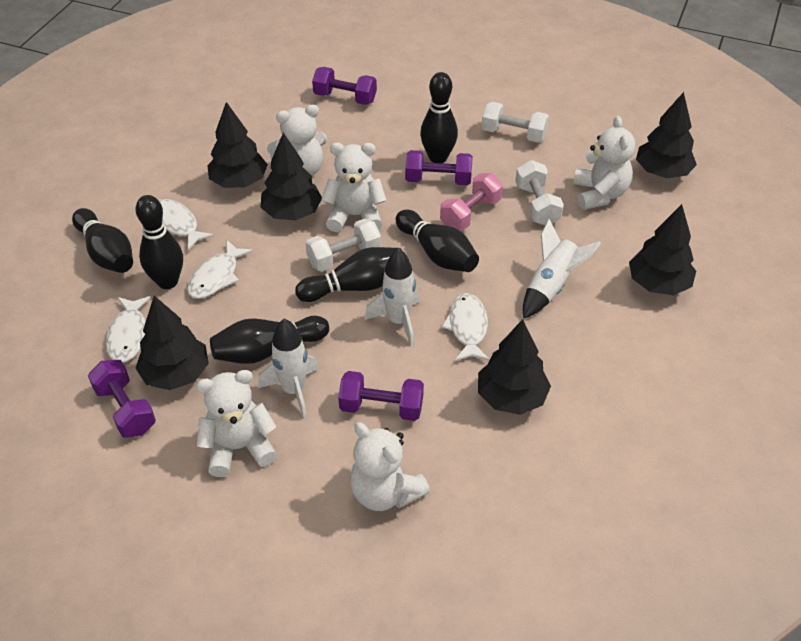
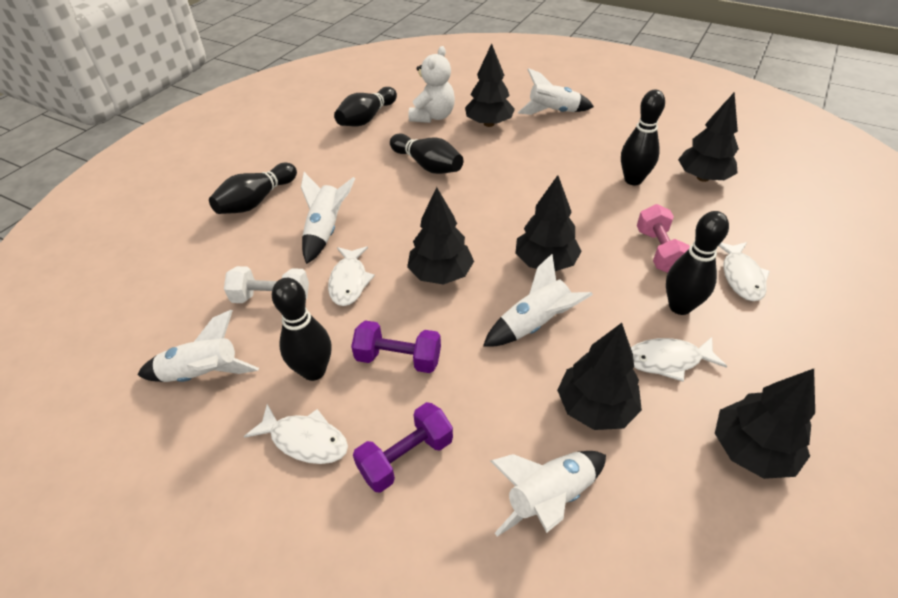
purple dumbbell: 4 -> 2
white dumbbell: 3 -> 1
white rocket: 3 -> 5
white teddy bear: 5 -> 1

